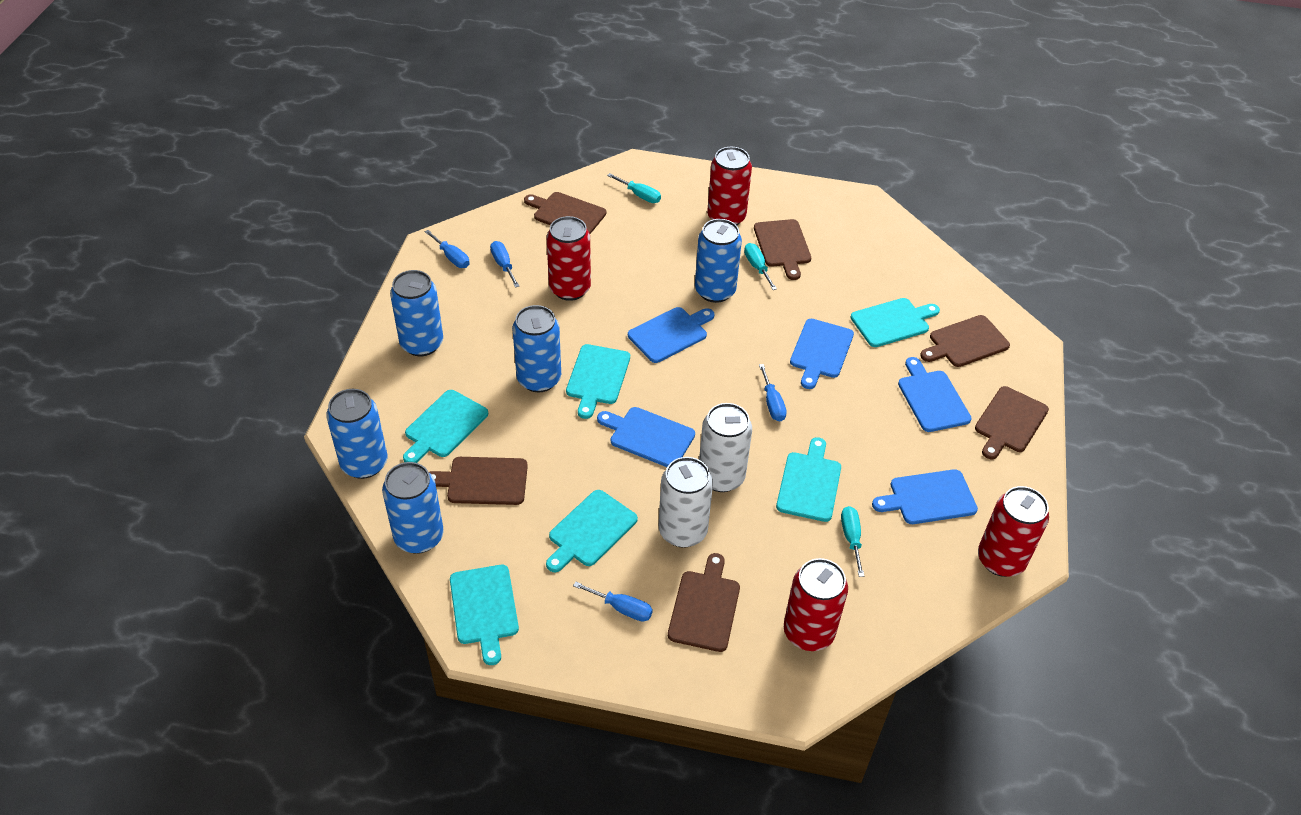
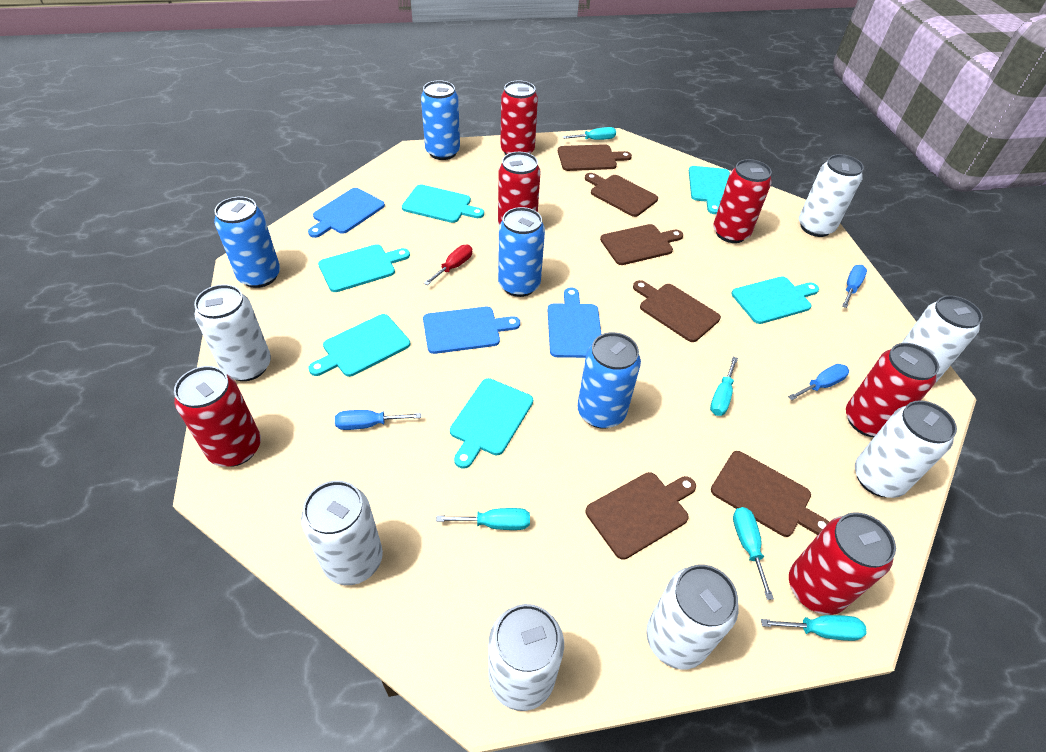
blue can: 5 -> 4
blue cutting board: 5 -> 3
blue screwdriver: 4 -> 3
red can: 4 -> 6
red screwdriver: 0 -> 1
turquoise screwdriver: 3 -> 5
white can: 2 -> 7

